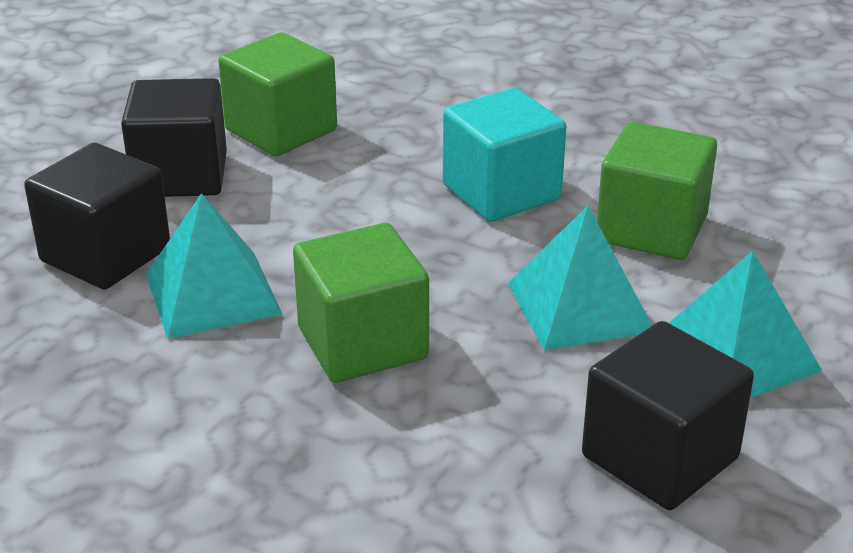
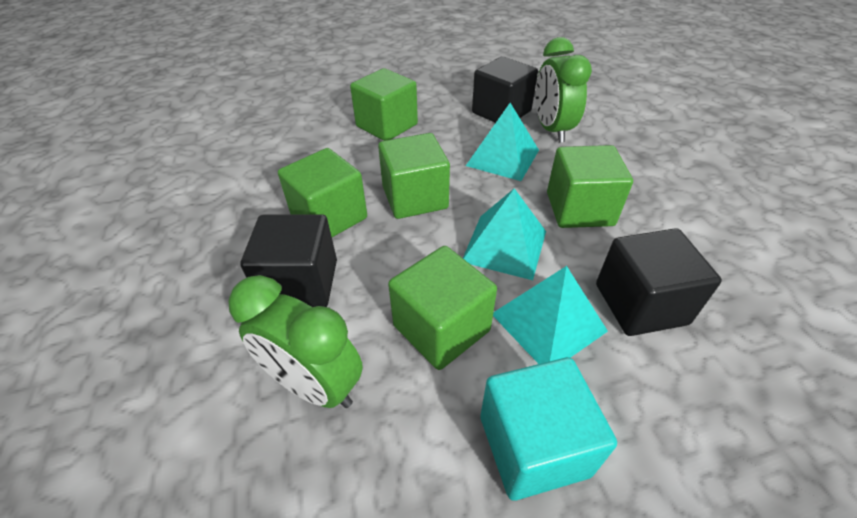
green clock: 0 -> 2
green cube: 3 -> 5

